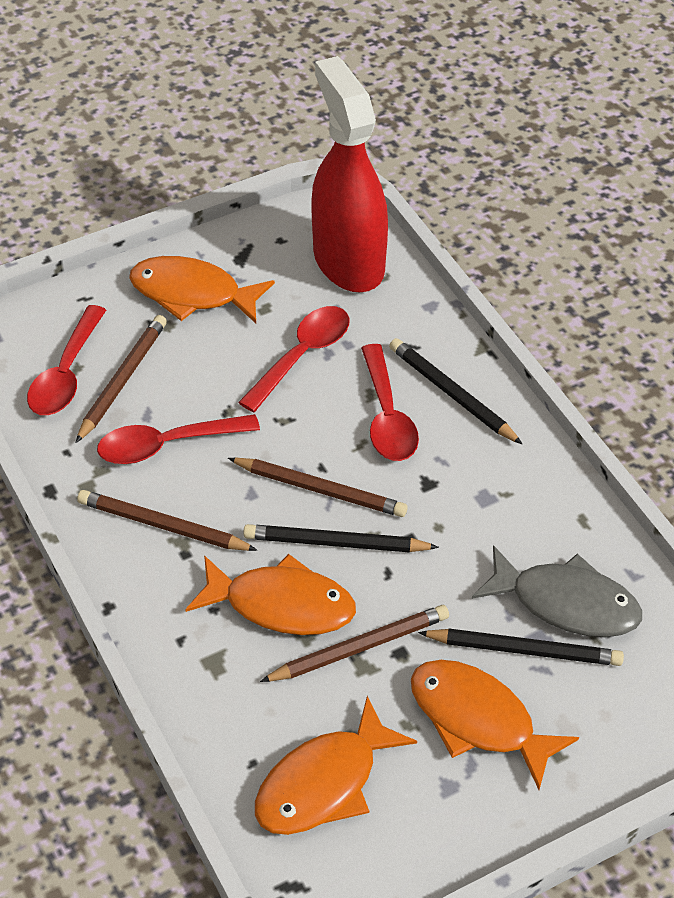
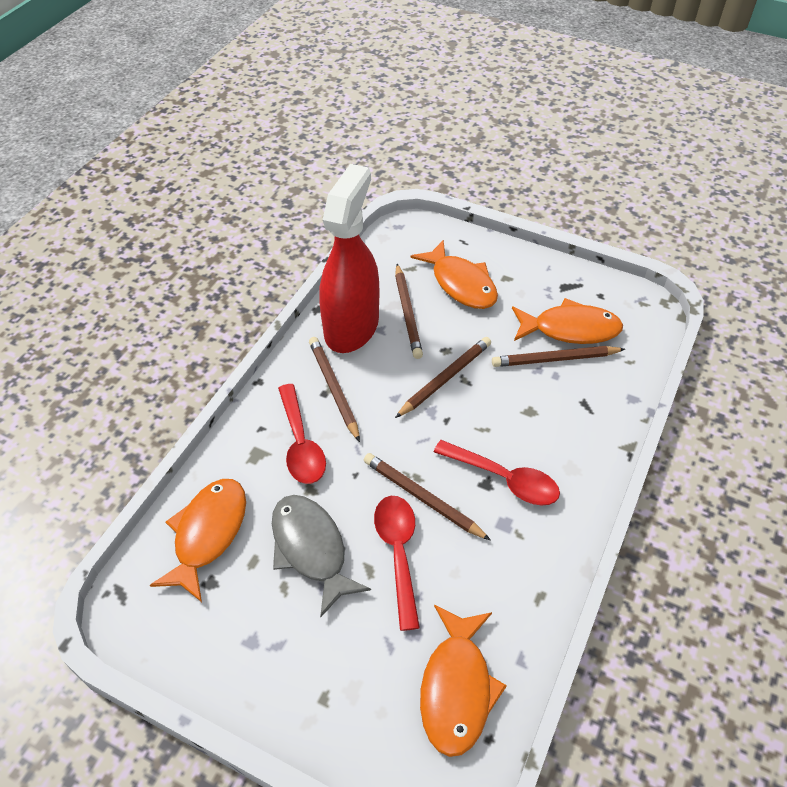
black pencil: 3 -> 0
brown pencil: 4 -> 5
red spoon: 4 -> 3

